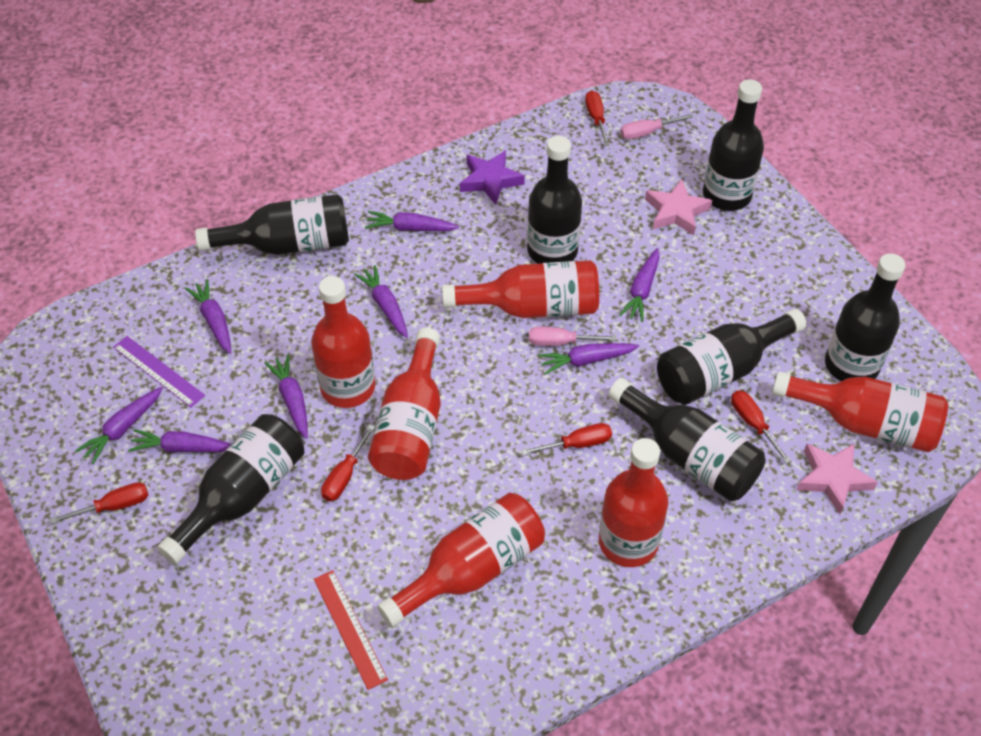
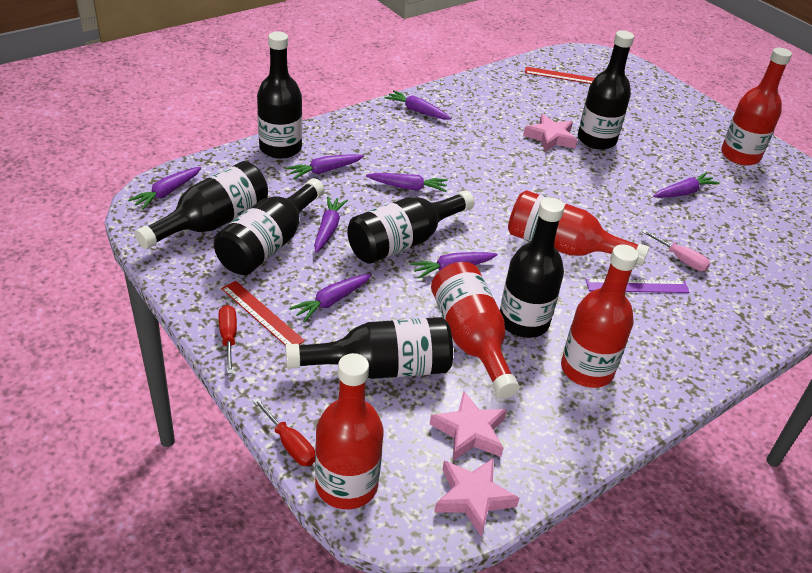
pink screwdriver: 2 -> 1
pink star: 2 -> 3
purple star: 1 -> 0
red bottle: 6 -> 5
red ruler: 1 -> 2
red screwdriver: 5 -> 2

